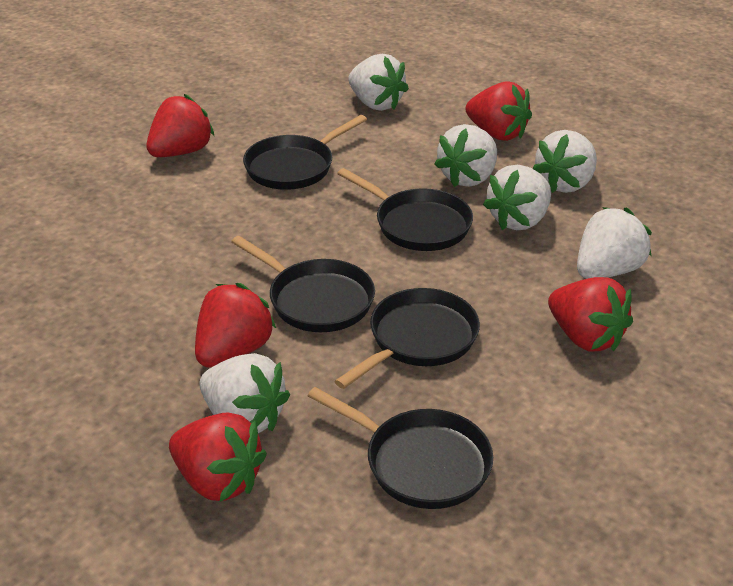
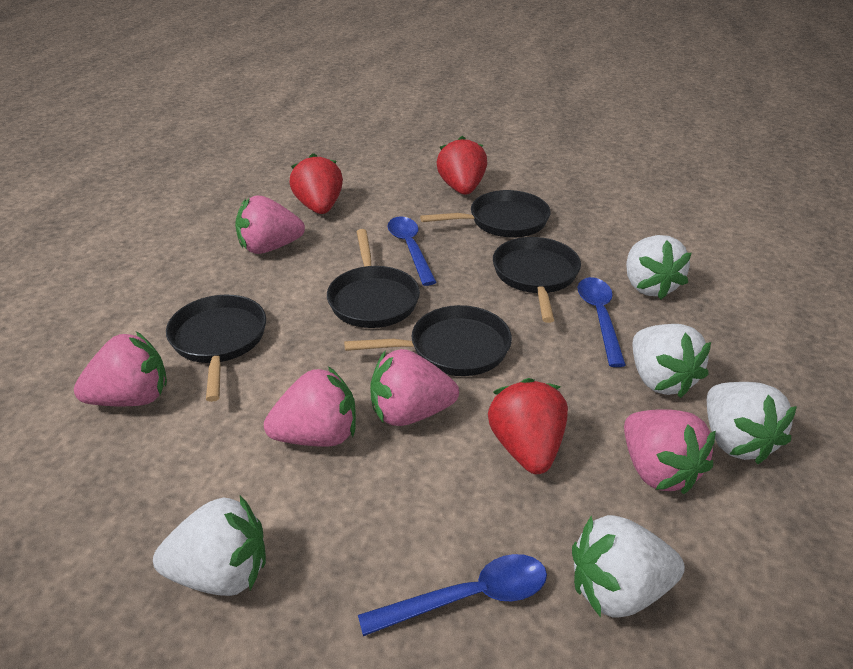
blue spoon: 0 -> 3
pink strawberry: 0 -> 5
red strawberry: 5 -> 3
white strawberry: 6 -> 5

